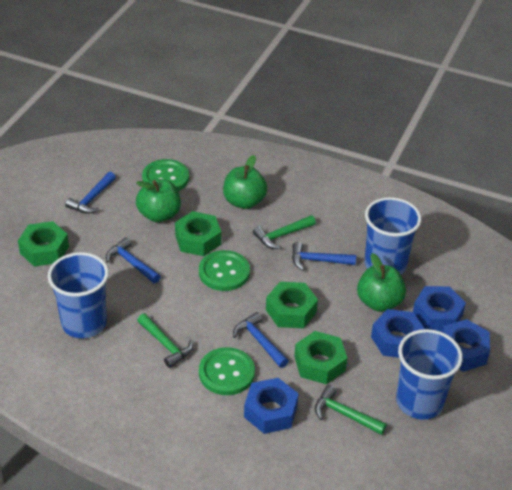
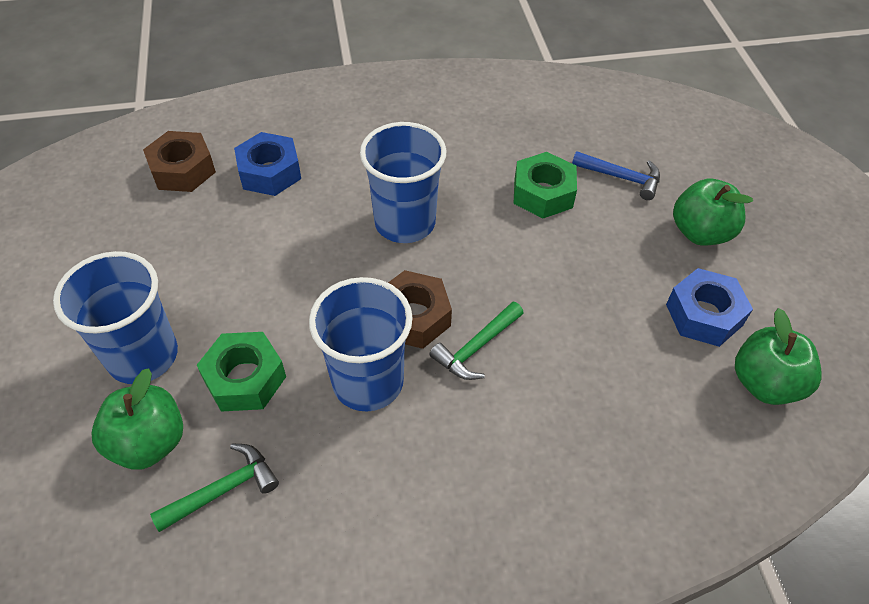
blue hammer: 4 -> 1
blue nut: 4 -> 2
brown nut: 0 -> 2
green button: 3 -> 0
green hammer: 3 -> 2
green nut: 4 -> 2

